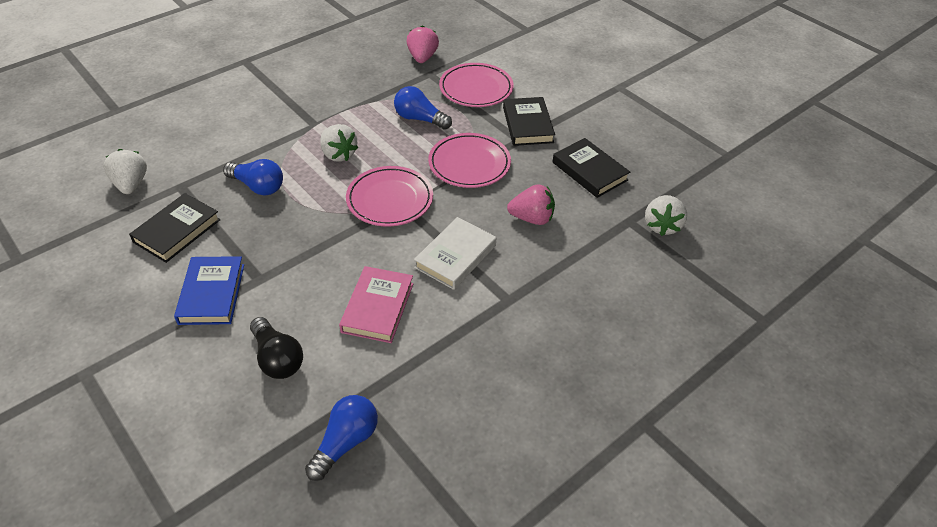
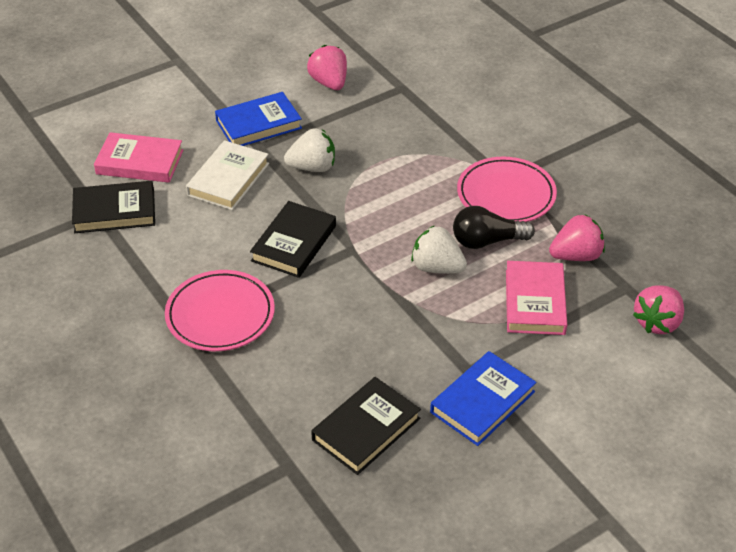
blue book: 1 -> 2
blue light bulb: 3 -> 0
pink book: 1 -> 2
pink plate: 3 -> 2
pink strawberry: 2 -> 3
white strawberry: 3 -> 2

